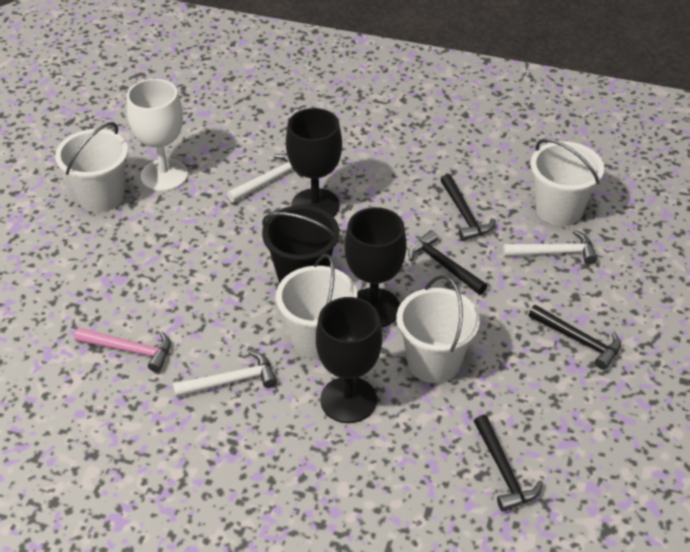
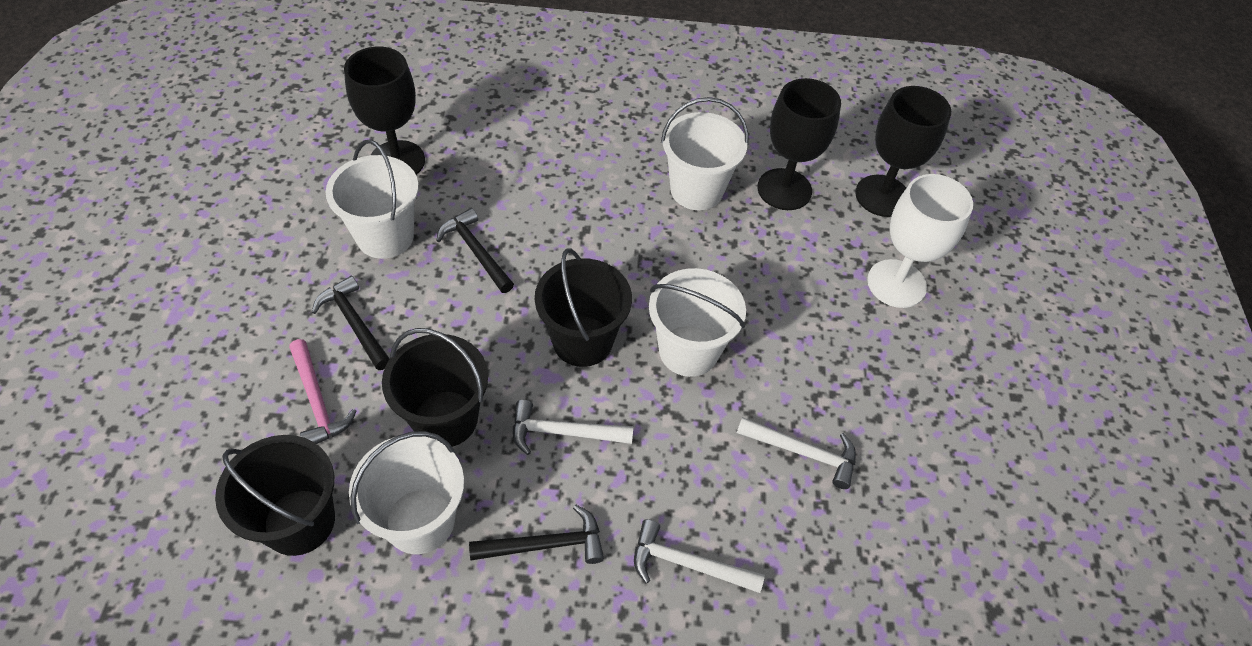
black bucket: 1 -> 3
black hammer: 4 -> 3

